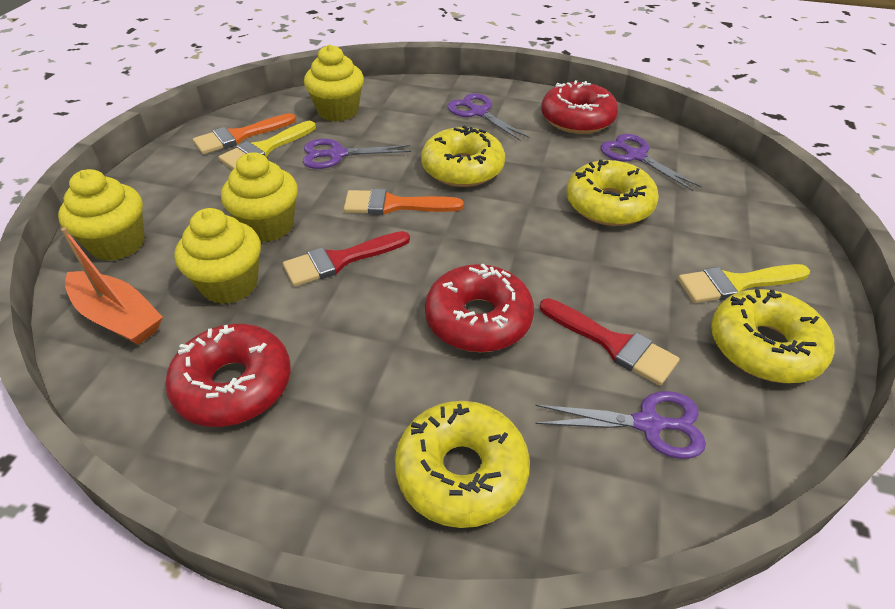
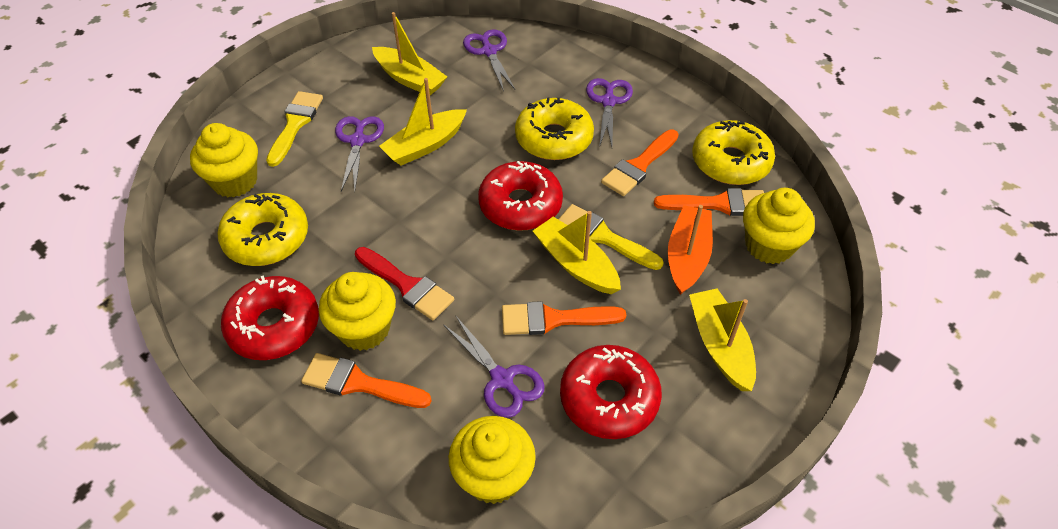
orange brush: 2 -> 4
red brush: 2 -> 1
yellow boat: 0 -> 4
yellow donut: 4 -> 3

